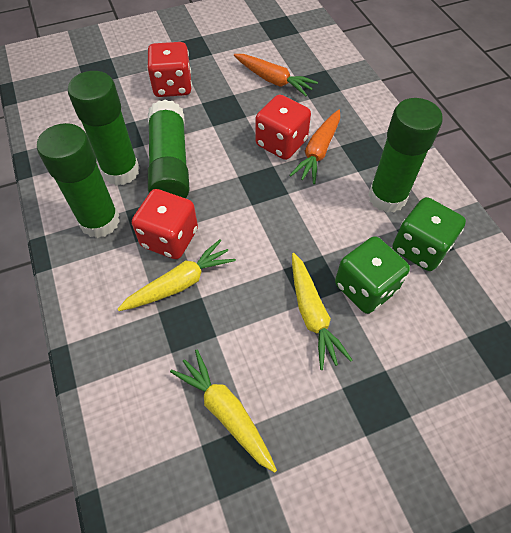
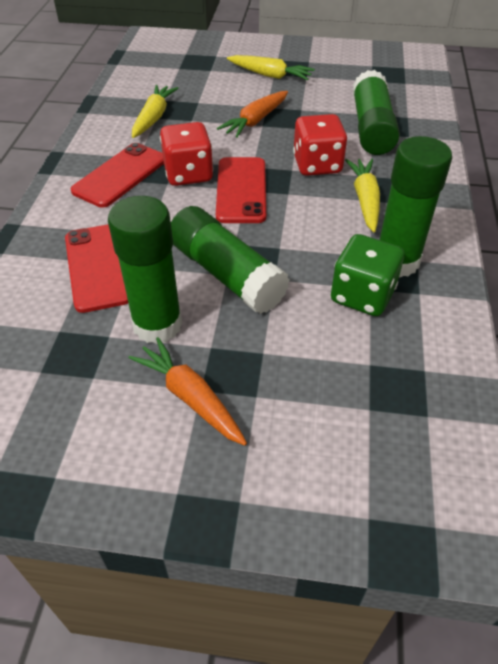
green dice: 2 -> 1
red dice: 3 -> 2
red phone: 0 -> 3

